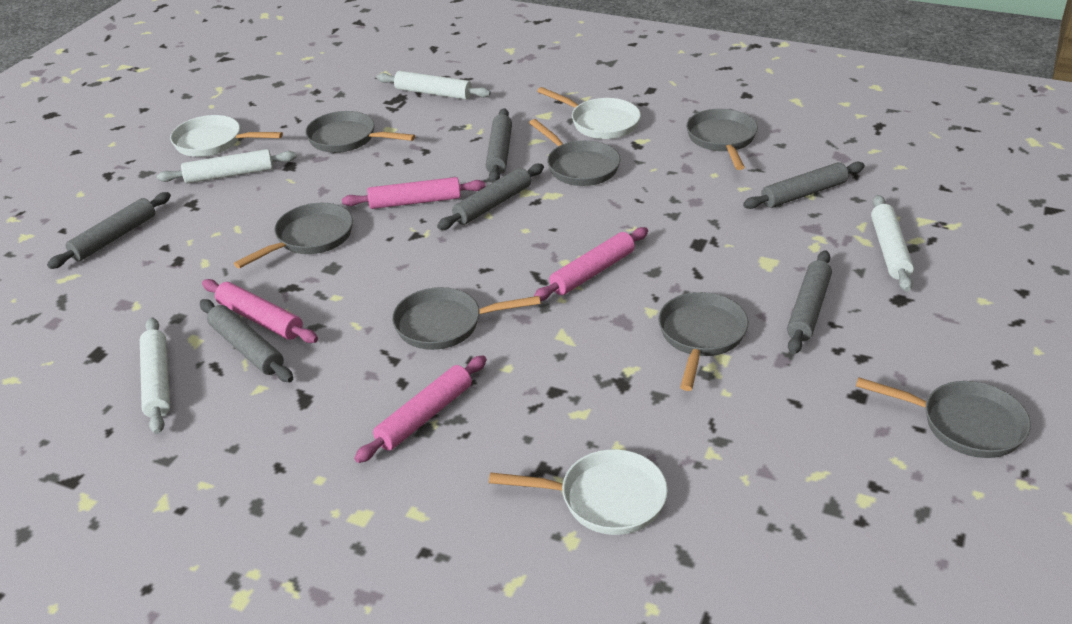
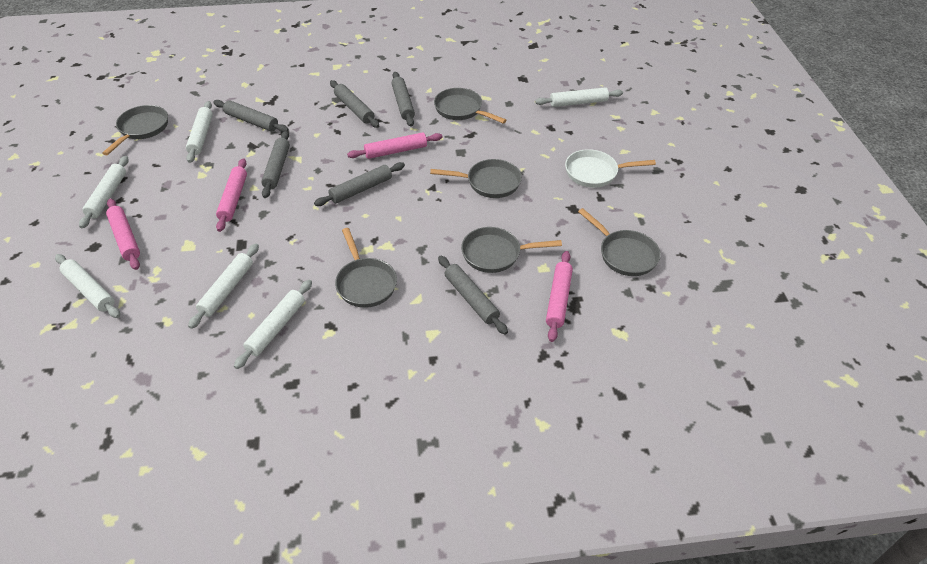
grey pan: 7 -> 6
white pan: 3 -> 1
white rolling pin: 4 -> 6

